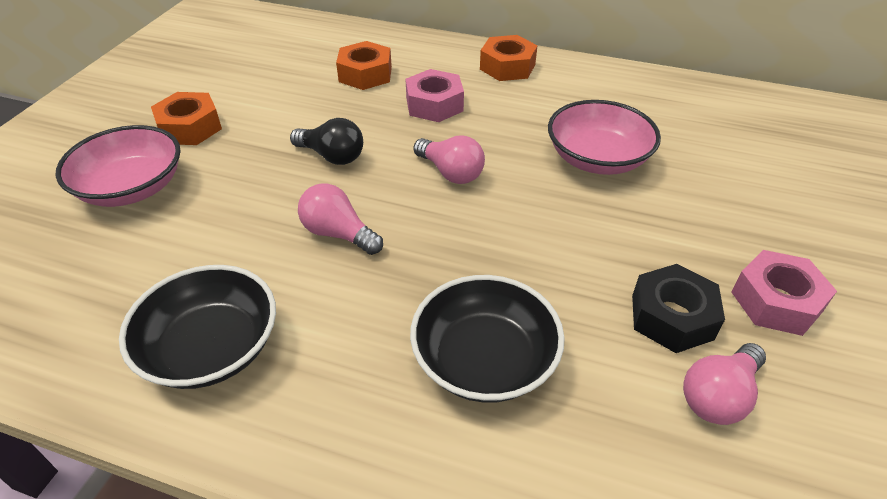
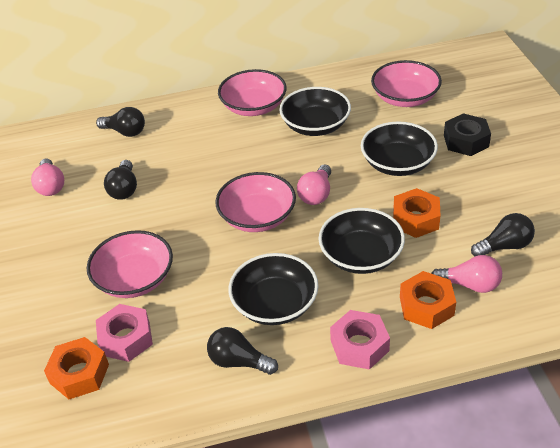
black bowl: 2 -> 4
black light bulb: 1 -> 4
pink bowl: 2 -> 4

